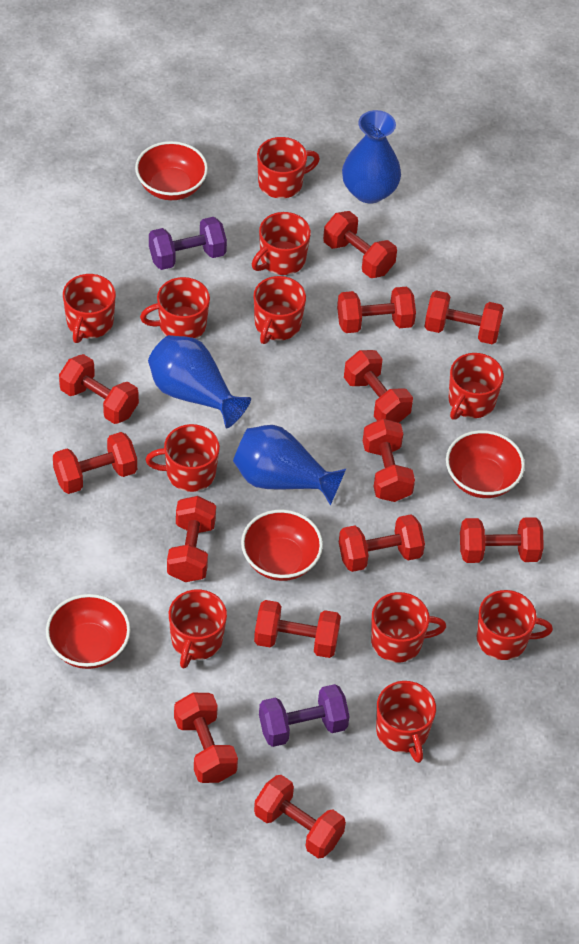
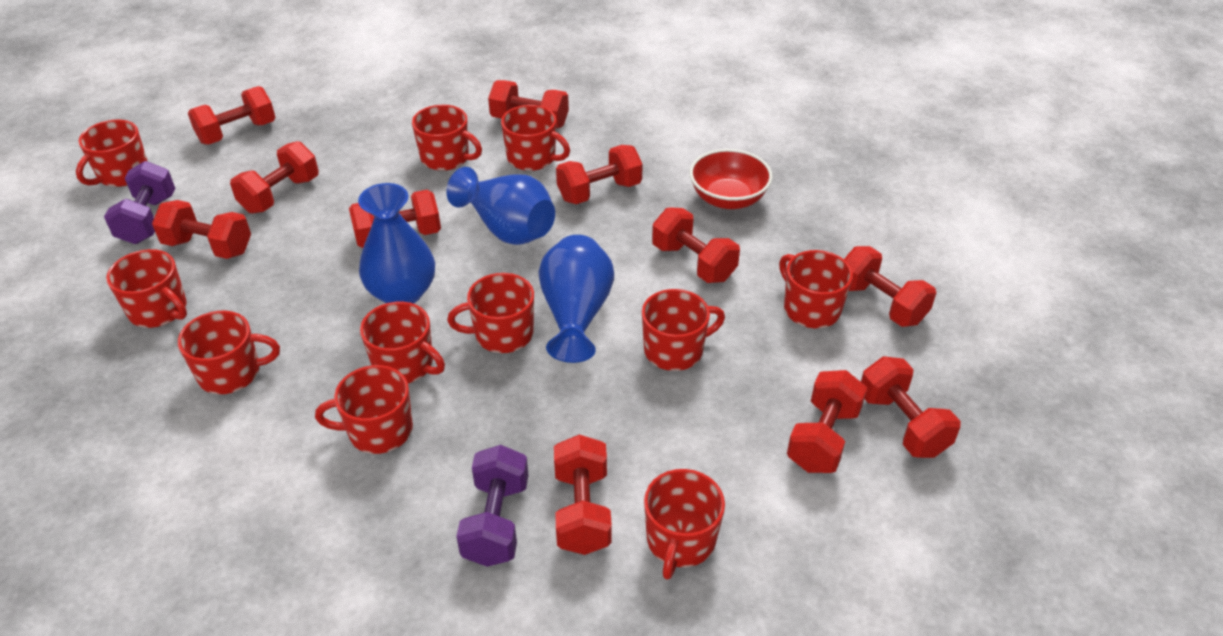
red bowl: 4 -> 1
red dumbbell: 13 -> 11

